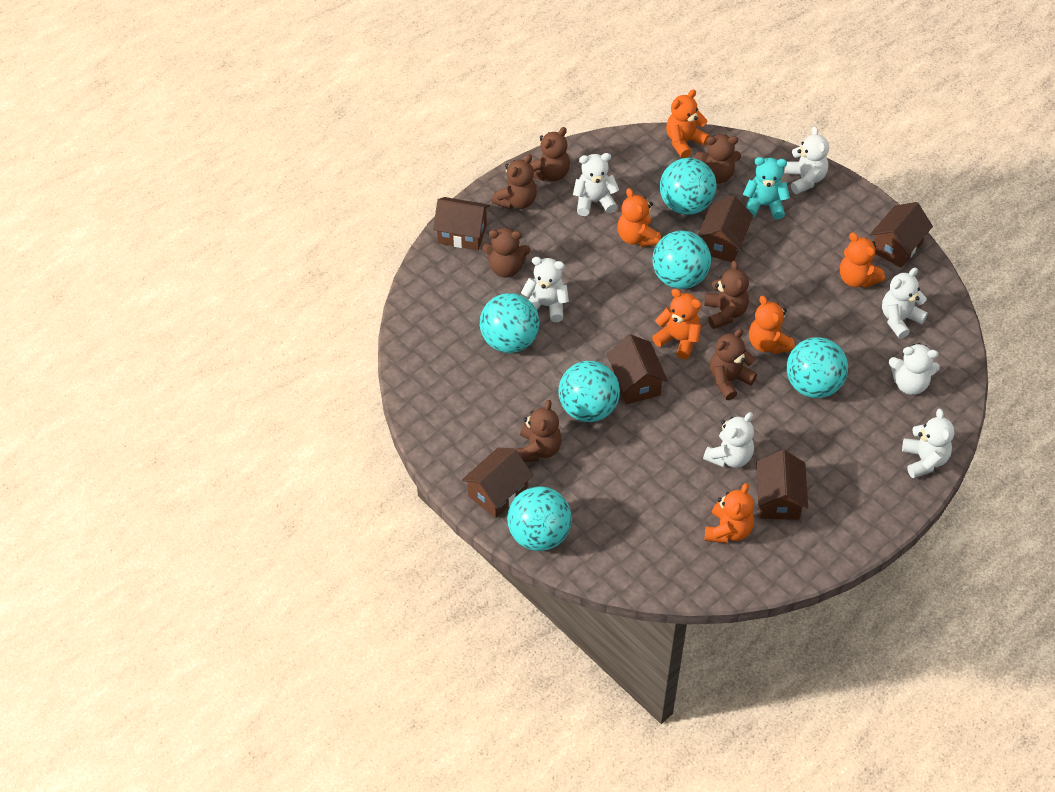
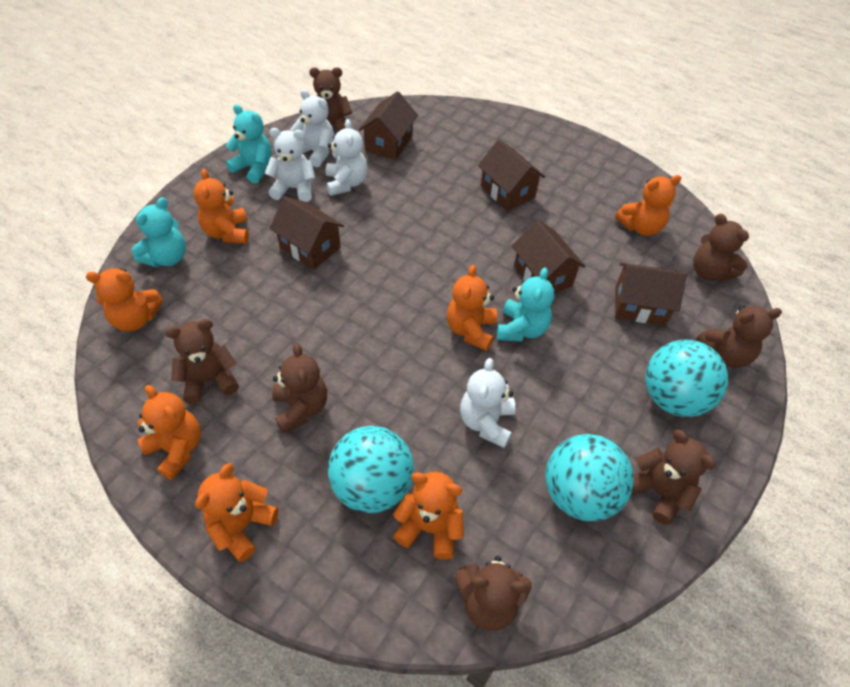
brown house: 6 -> 5
orange teddy bear: 6 -> 7
turquoise ball: 6 -> 3
turquoise teddy bear: 1 -> 3
white teddy bear: 7 -> 4

